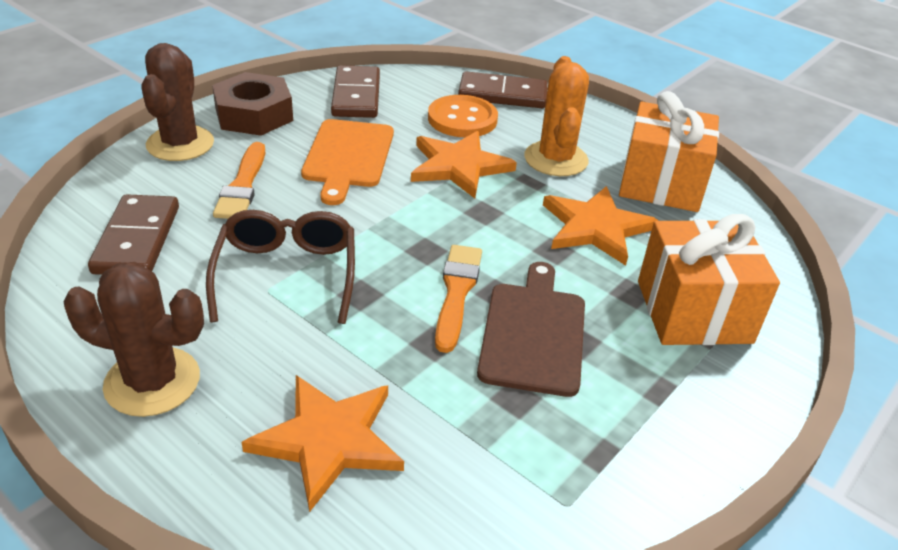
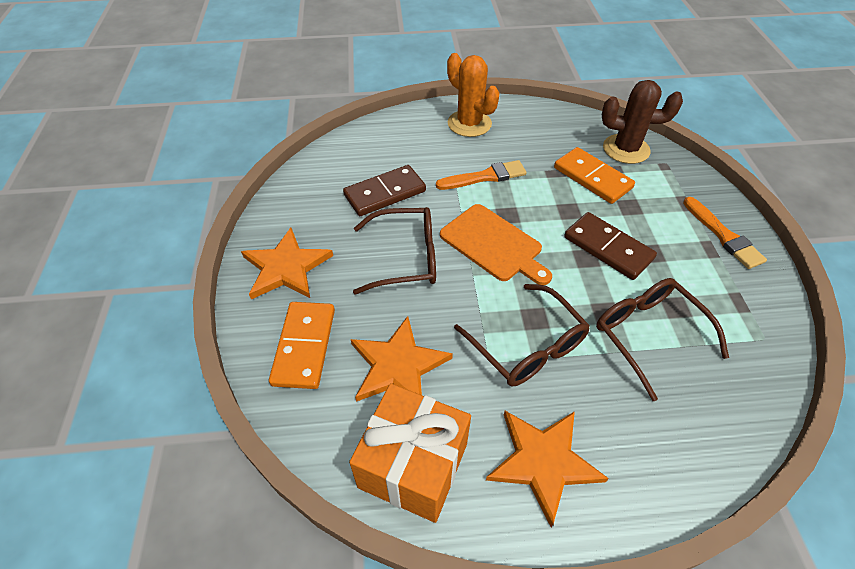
brown cactus: 2 -> 1
brown cutting board: 1 -> 0
brown domino: 3 -> 2
brown glasses: 1 -> 3
brown nut: 1 -> 0
orange button: 1 -> 0
orange domino: 0 -> 2
orange gift: 2 -> 1

